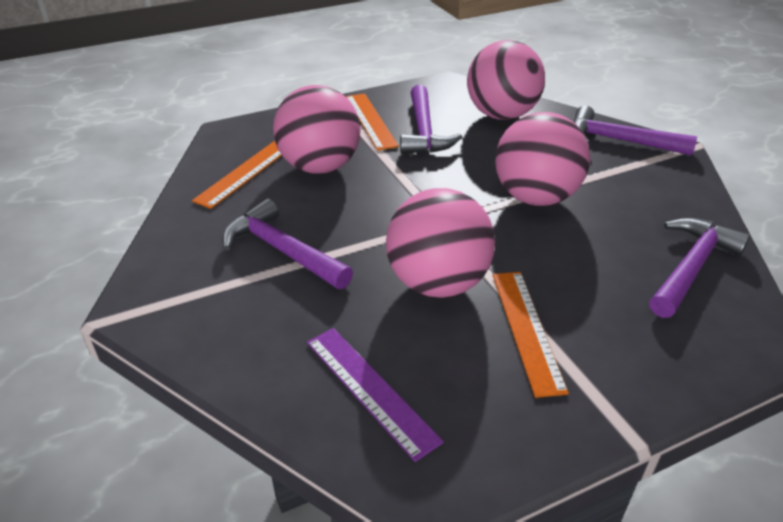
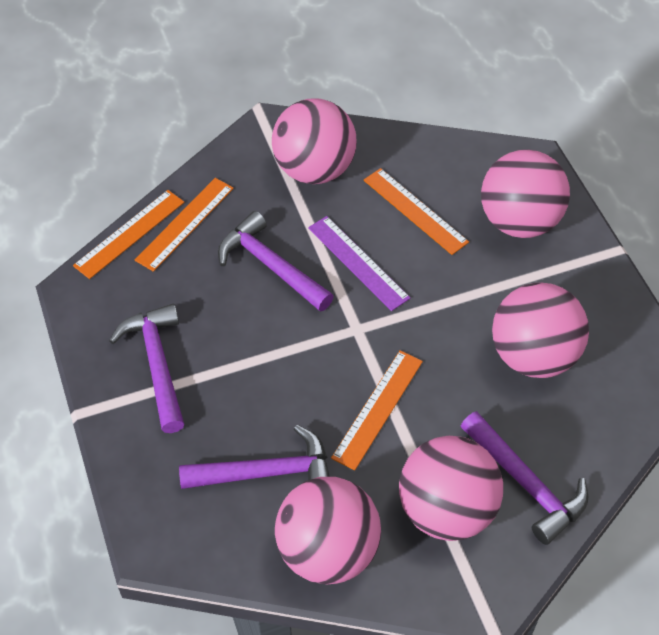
orange ruler: 3 -> 4
pink ball: 4 -> 5

